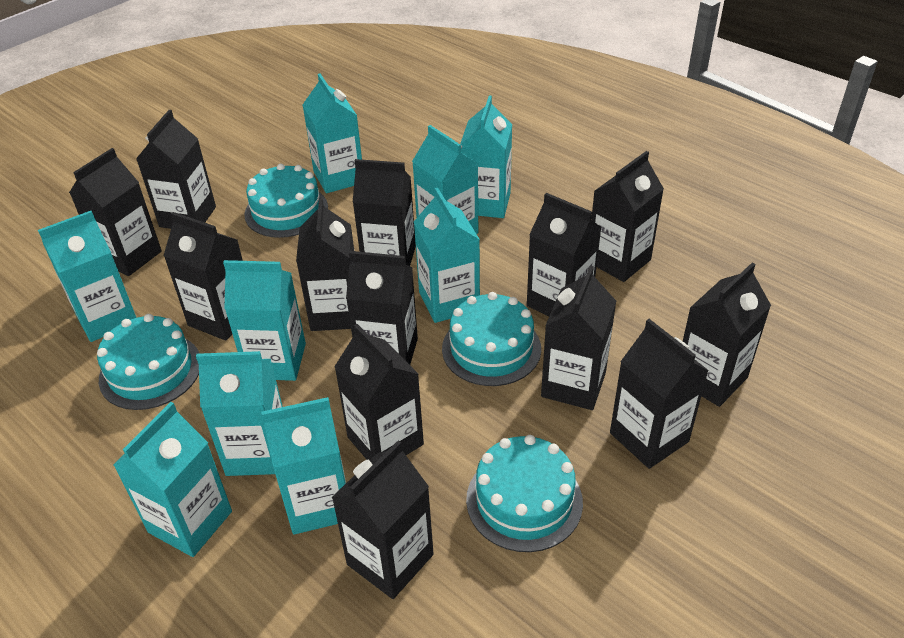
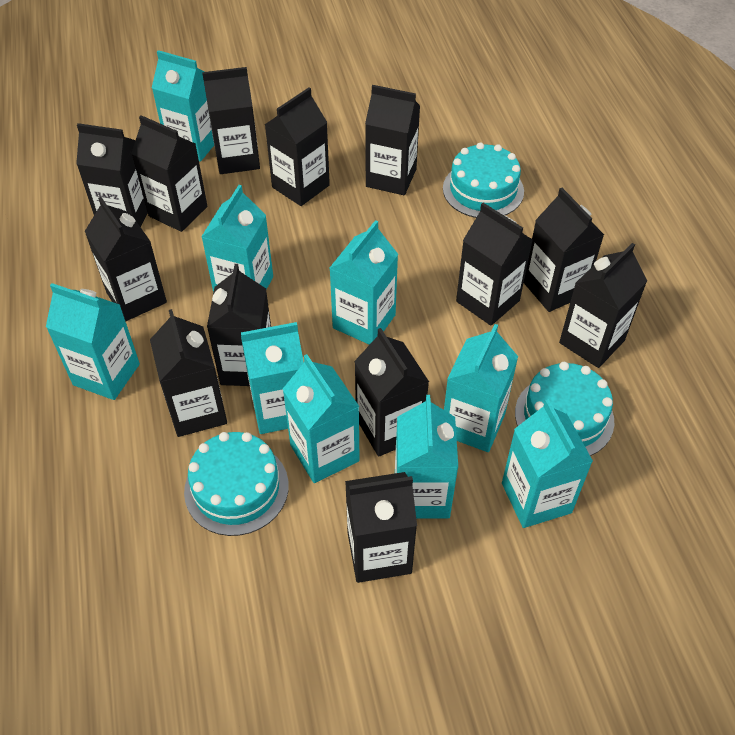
turquoise cake: 4 -> 3

